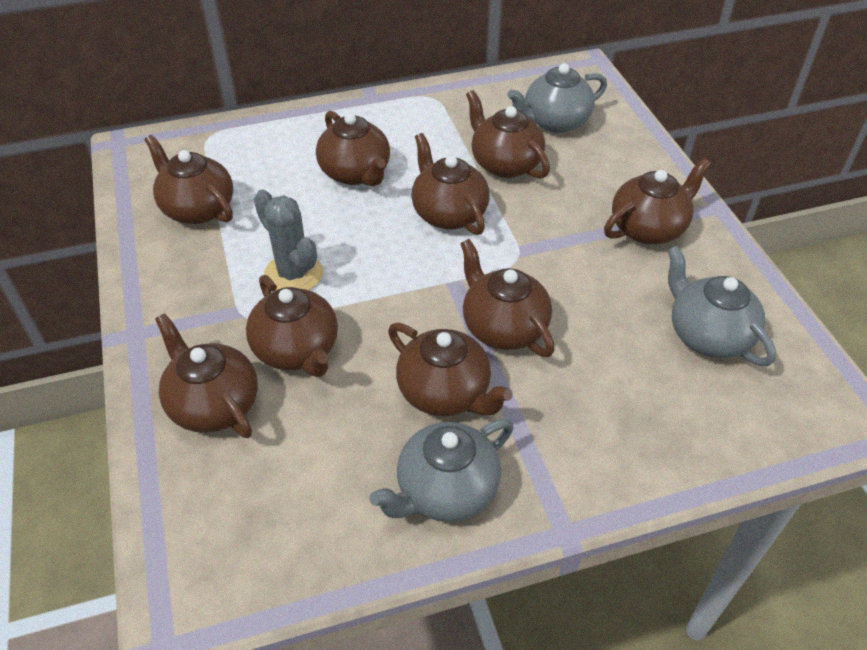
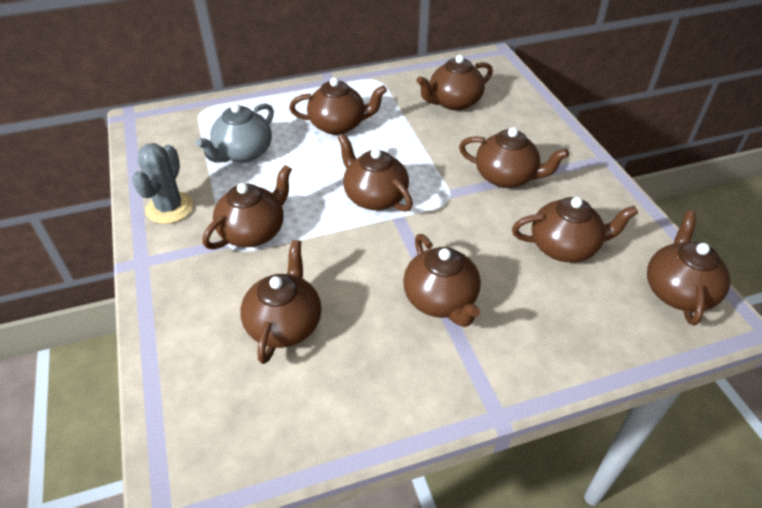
grey teapot: 3 -> 1

